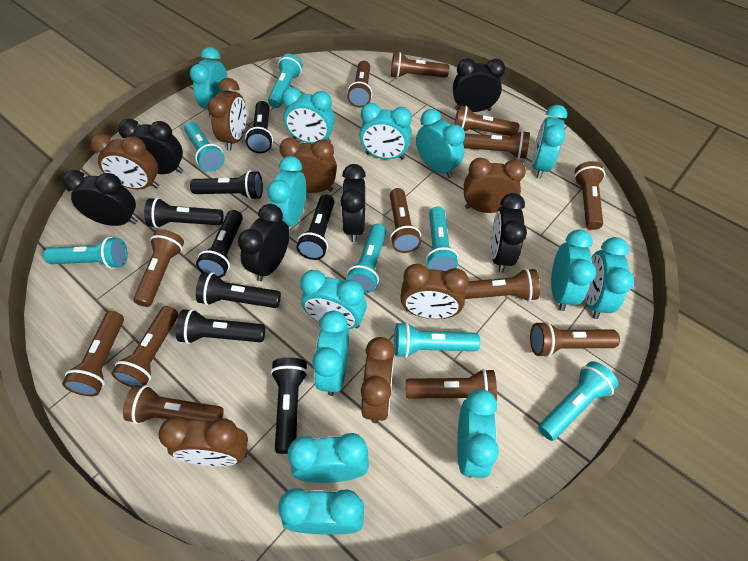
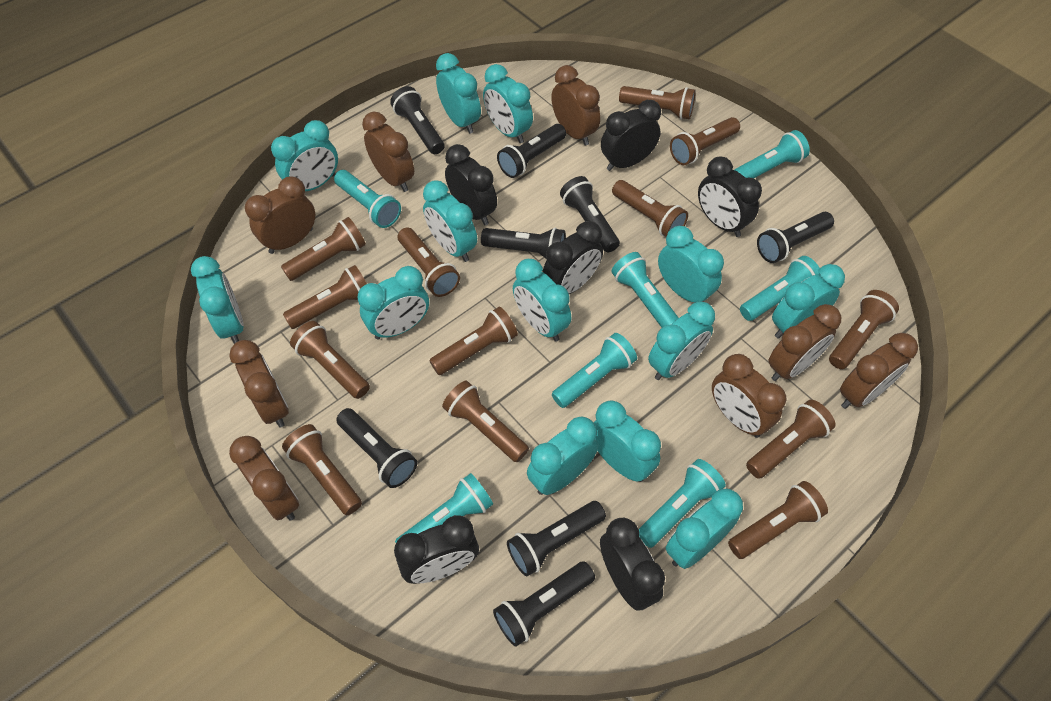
brown clock: 7 -> 8

